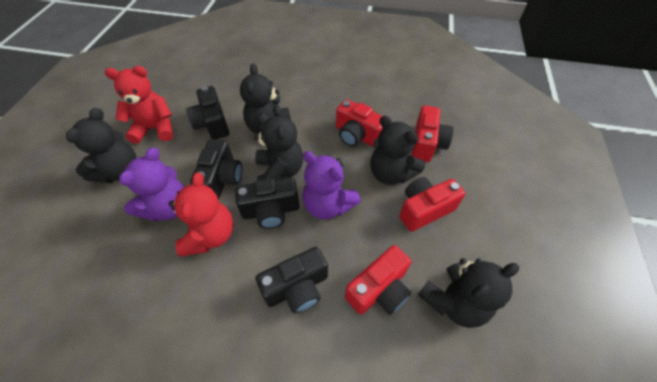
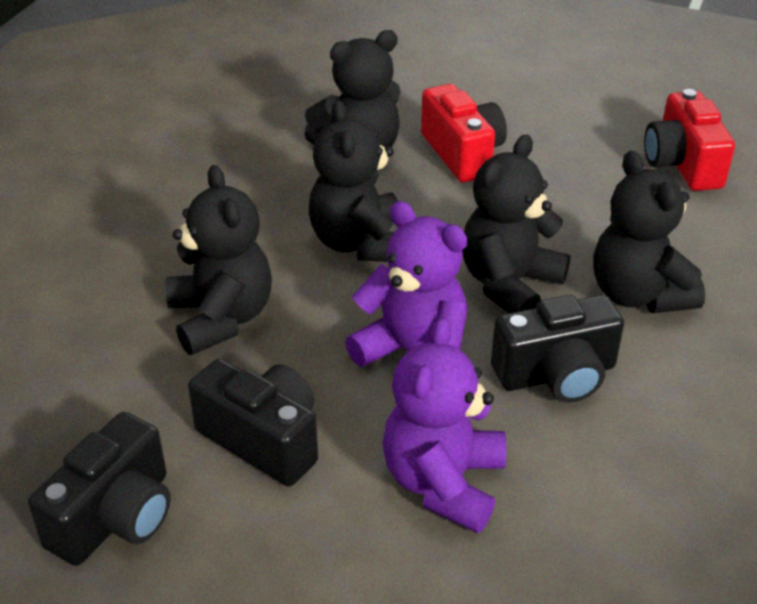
black camera: 4 -> 3
red camera: 4 -> 2
red teddy bear: 2 -> 0

